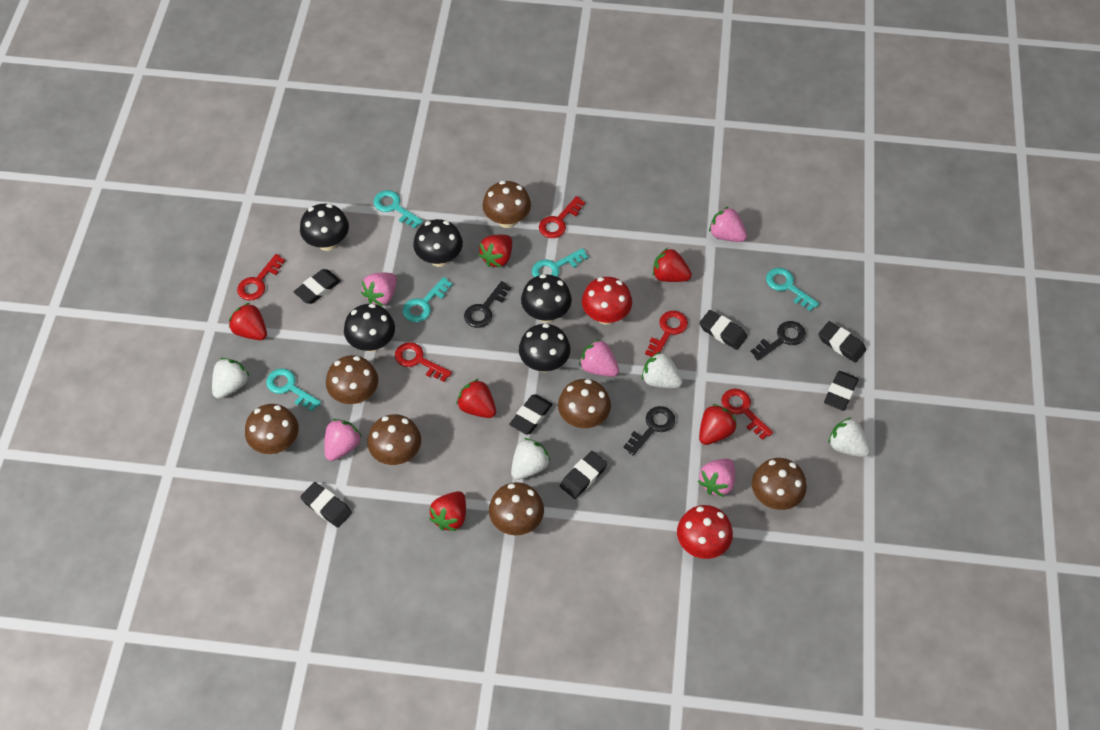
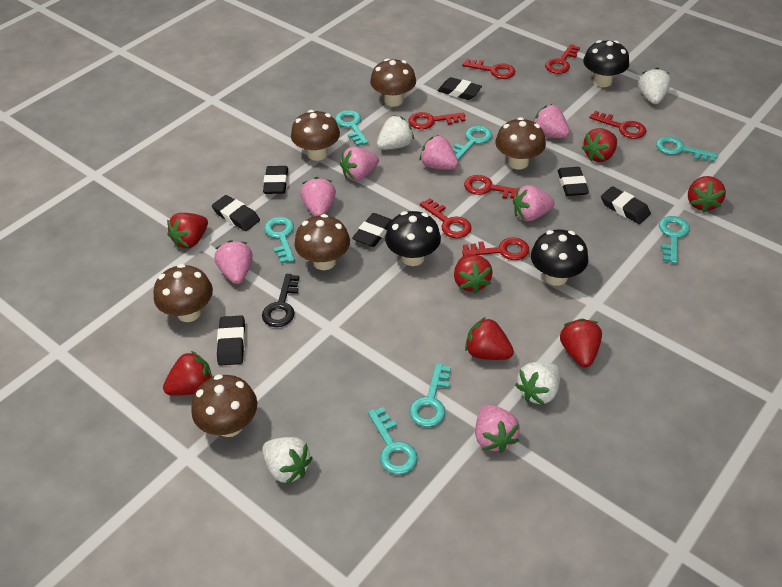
black key: 3 -> 1
black mushroom: 5 -> 3
brown mushroom: 7 -> 6
pink strawberry: 5 -> 7
red key: 5 -> 7
red mushroom: 2 -> 0
red strawberry: 6 -> 7
turquoise key: 5 -> 7

